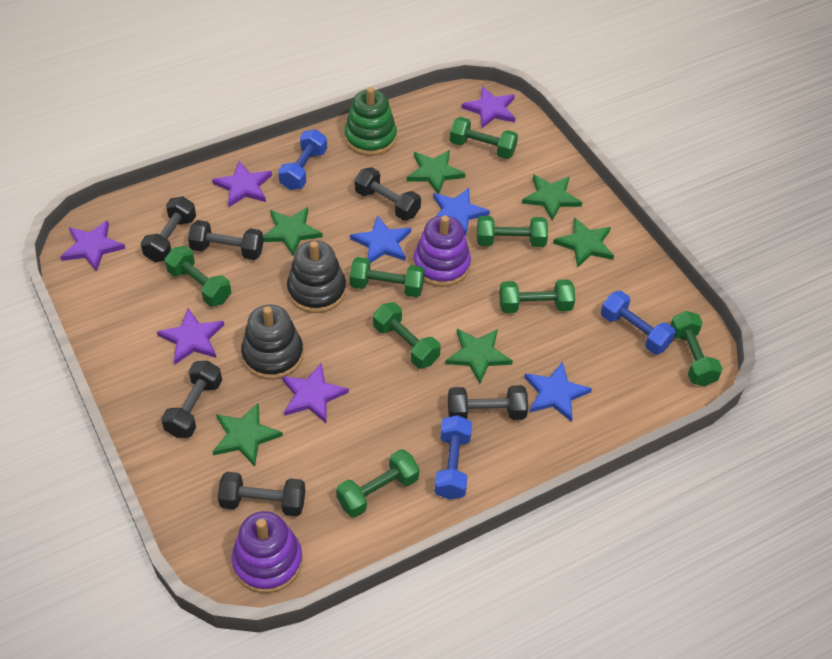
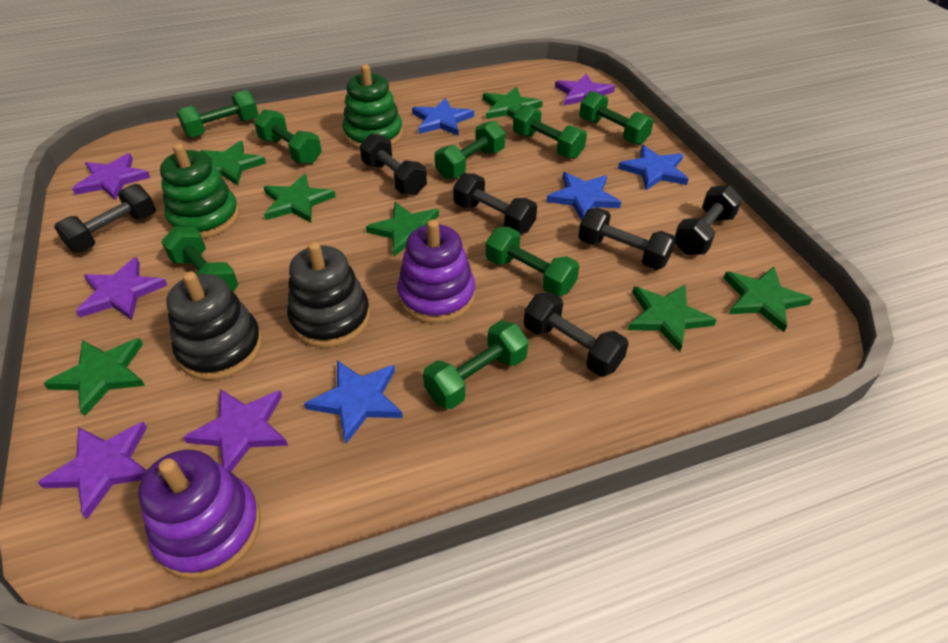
blue dumbbell: 3 -> 0
blue star: 3 -> 4
green stacking toy: 1 -> 2
green star: 6 -> 7

